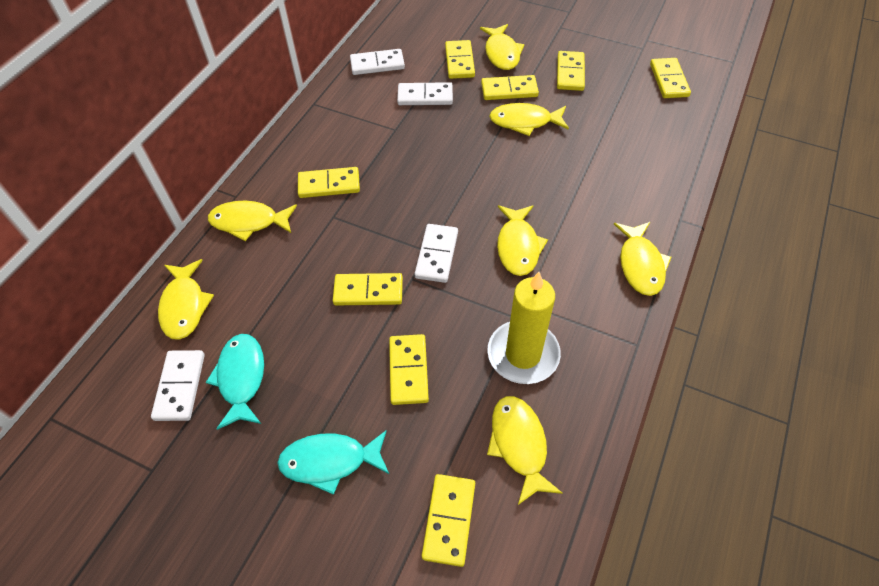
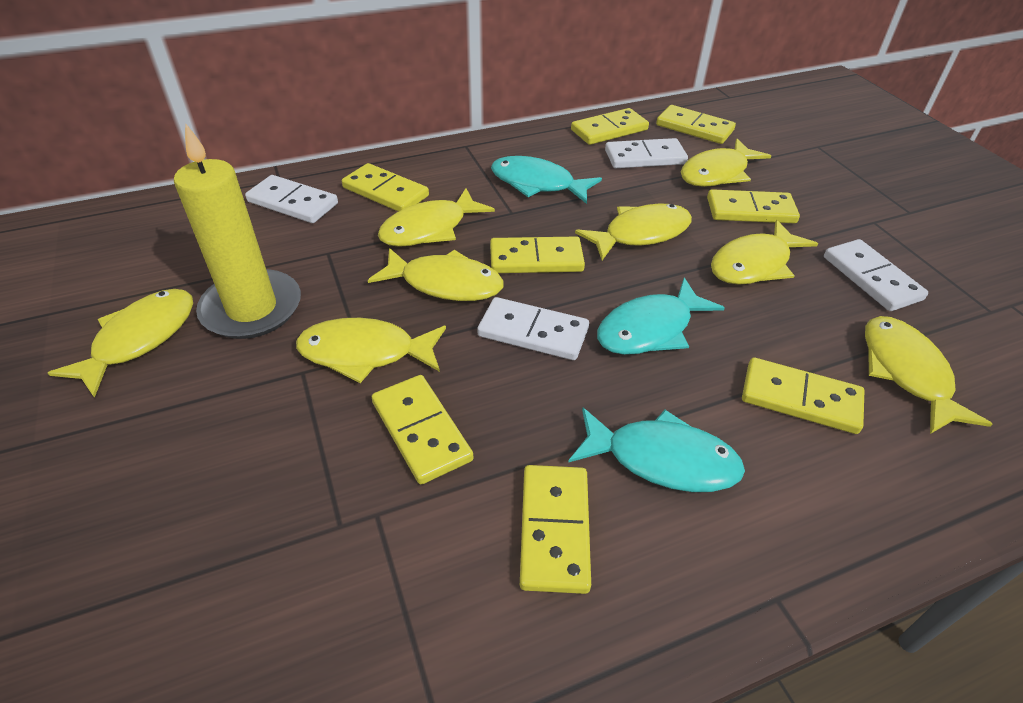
turquoise fish: 2 -> 3
yellow fish: 7 -> 8

